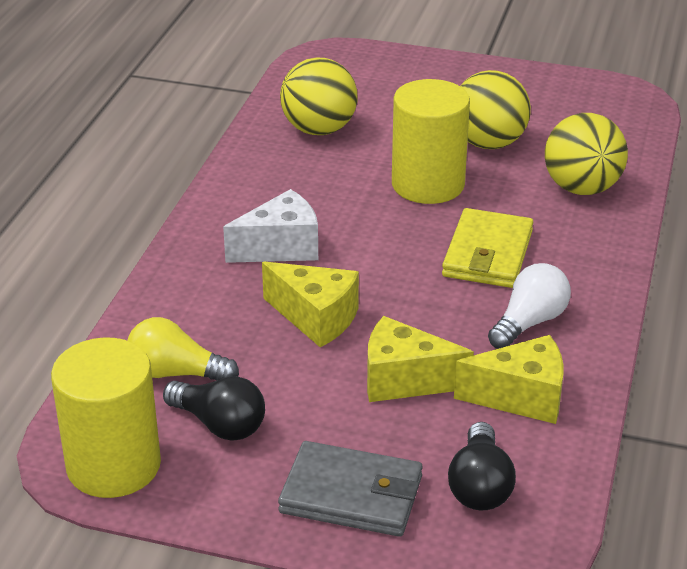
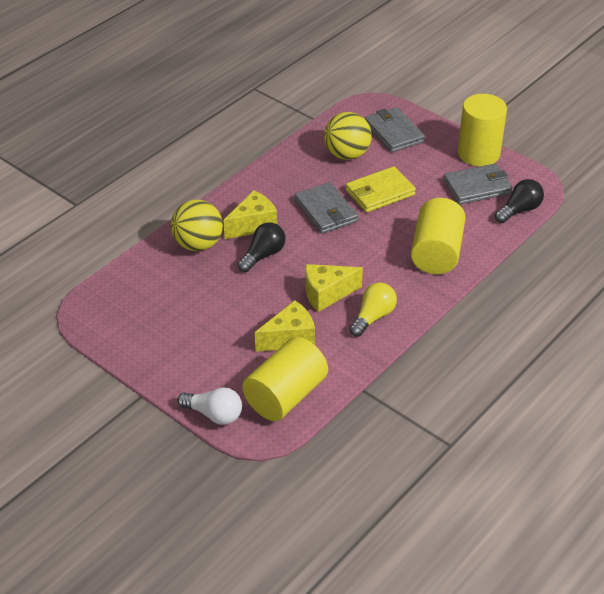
grey wallet: 1 -> 3
white cheese: 1 -> 0
yellow ball: 3 -> 2
yellow cylinder: 2 -> 3

